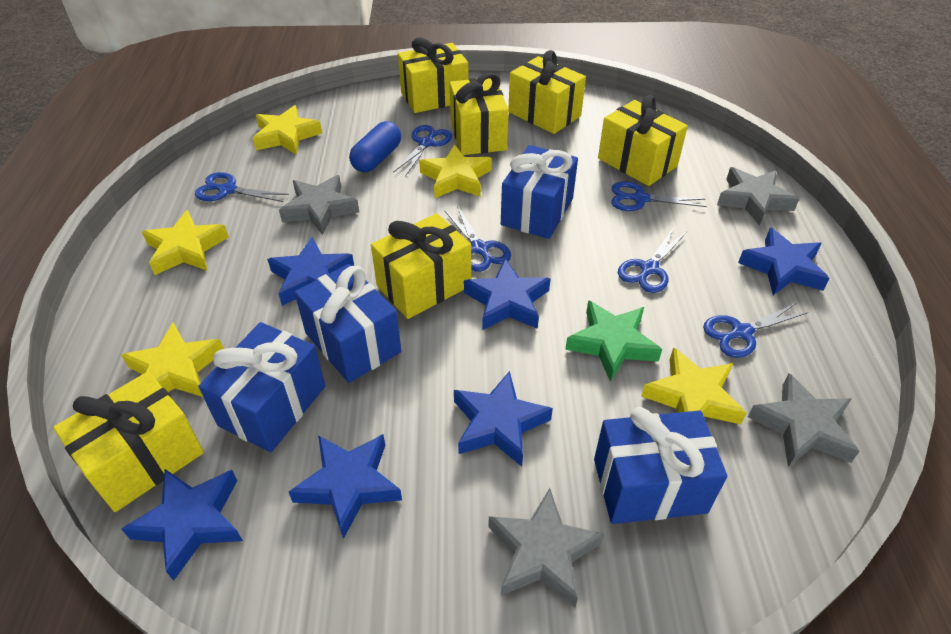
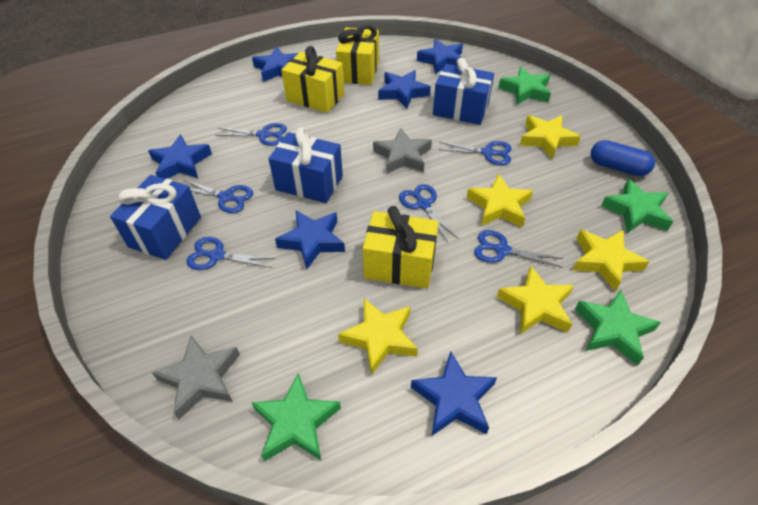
blue gift: 4 -> 3
green star: 1 -> 4
grey star: 4 -> 2
yellow gift: 6 -> 3

